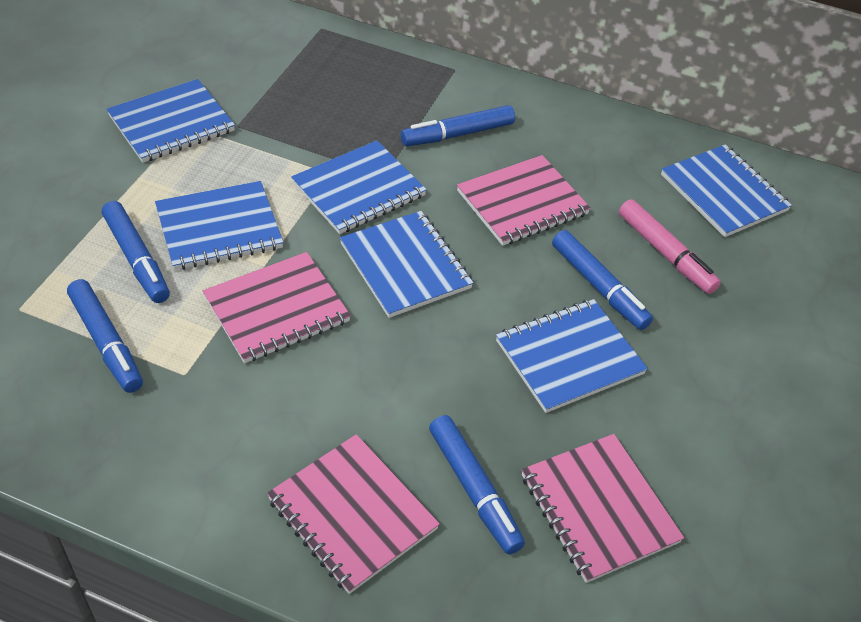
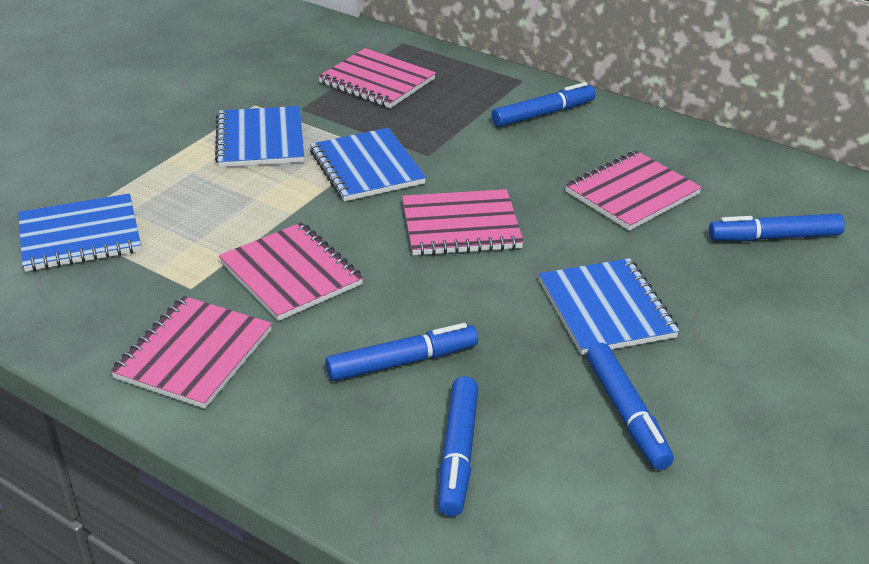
blue notebook: 6 -> 4
pink marker: 1 -> 0
pink notebook: 4 -> 5

